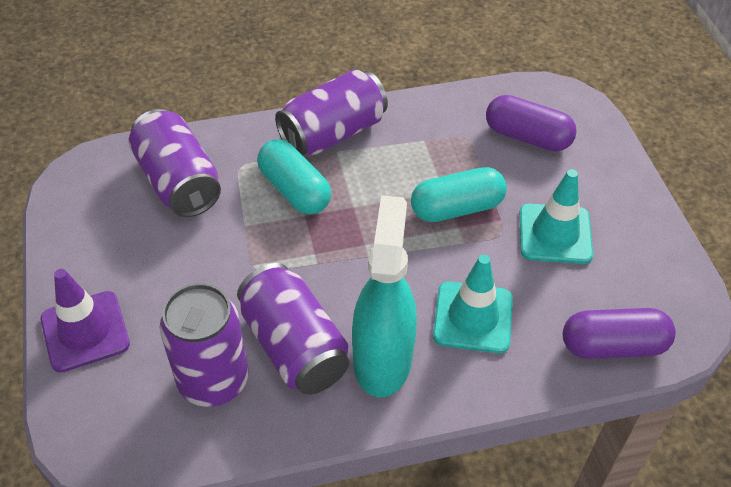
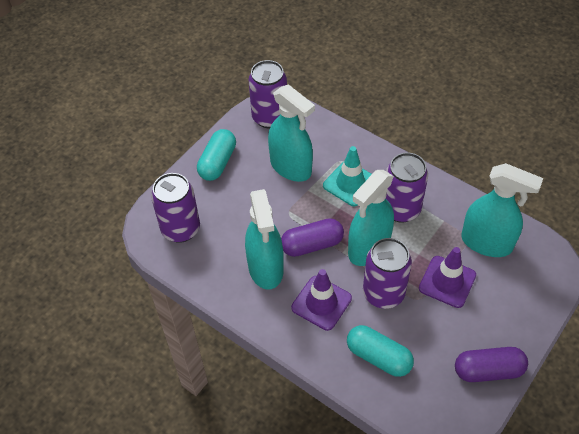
purple traffic cone: 1 -> 2
turquoise spray bottle: 1 -> 4
turquoise traffic cone: 2 -> 1

